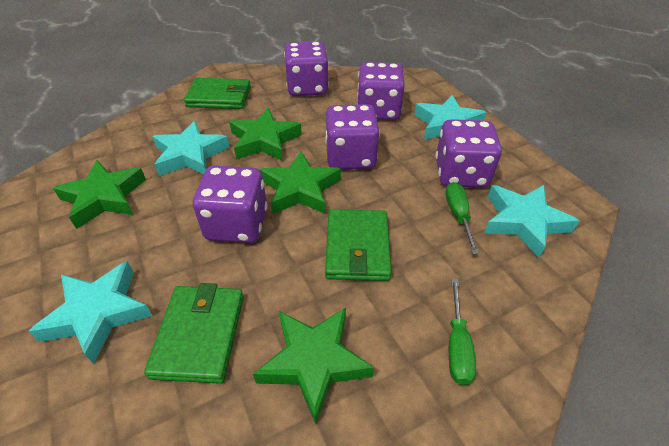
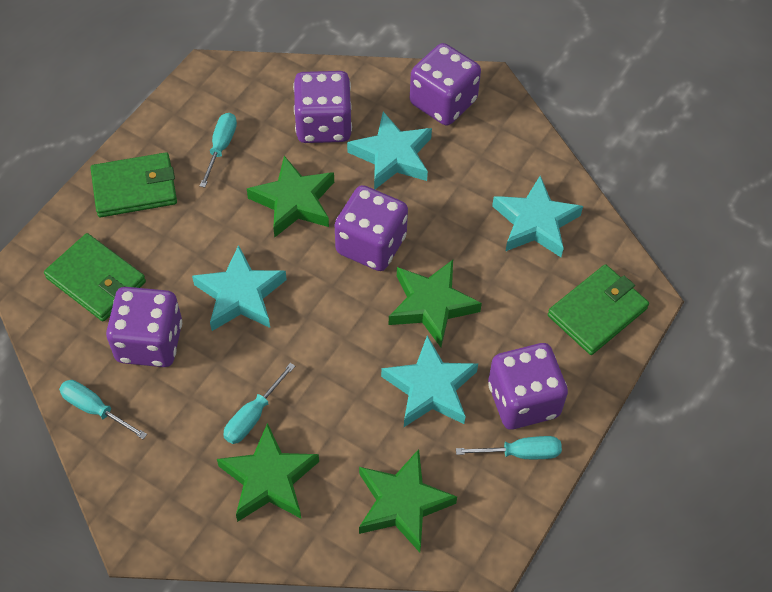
green screwdriver: 2 -> 0
turquoise screwdriver: 0 -> 4

